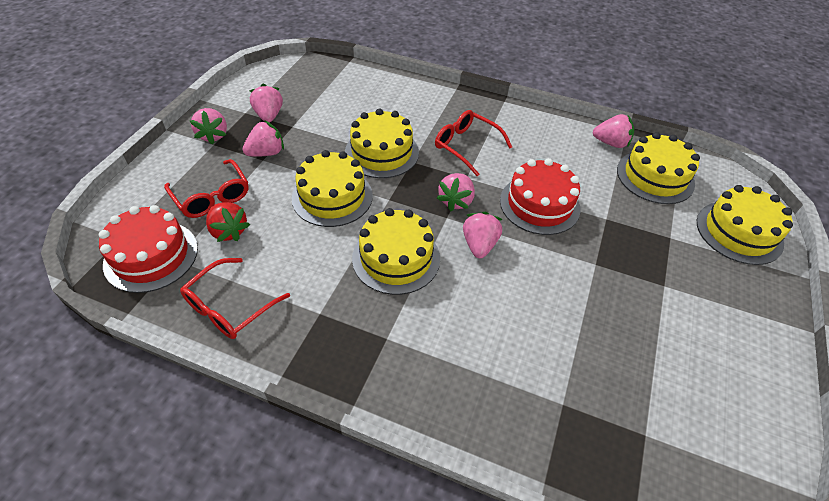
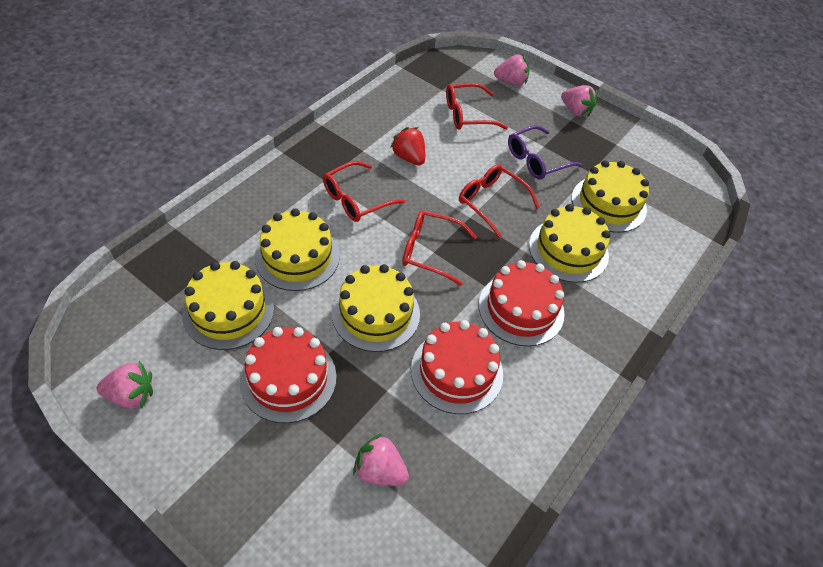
pink strawberry: 6 -> 4
purple glasses: 0 -> 1
red cake: 2 -> 3
red glasses: 3 -> 4

